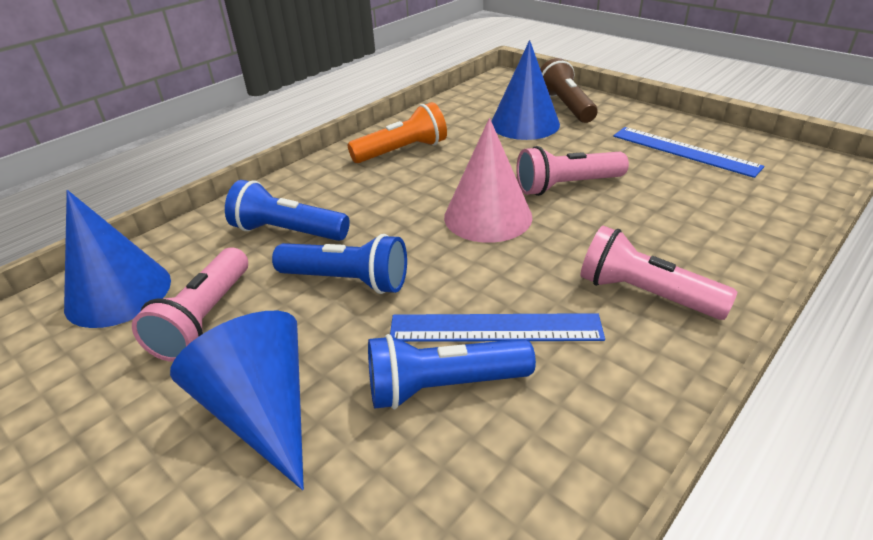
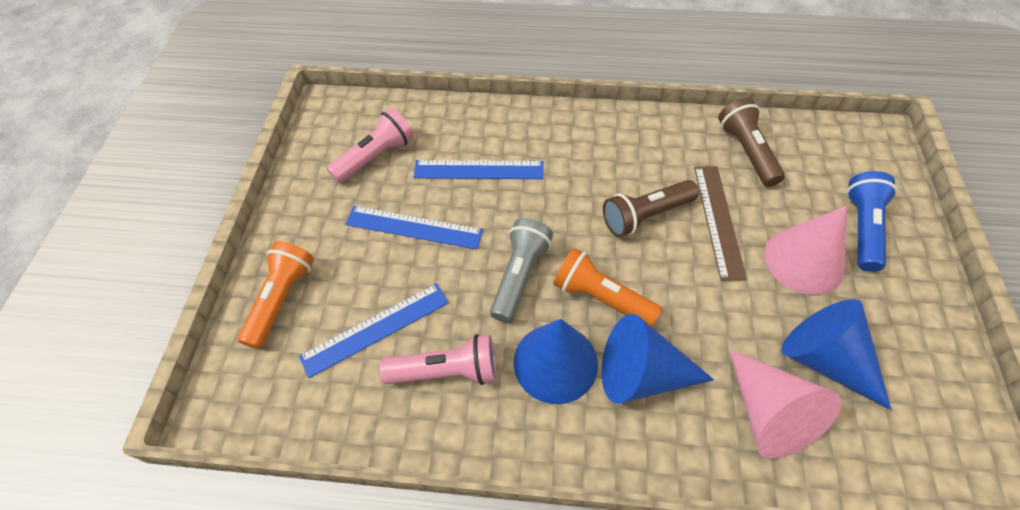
blue flashlight: 3 -> 1
blue ruler: 2 -> 3
brown flashlight: 1 -> 2
brown ruler: 0 -> 1
grey flashlight: 0 -> 1
orange flashlight: 1 -> 2
pink cone: 1 -> 2
pink flashlight: 3 -> 2

